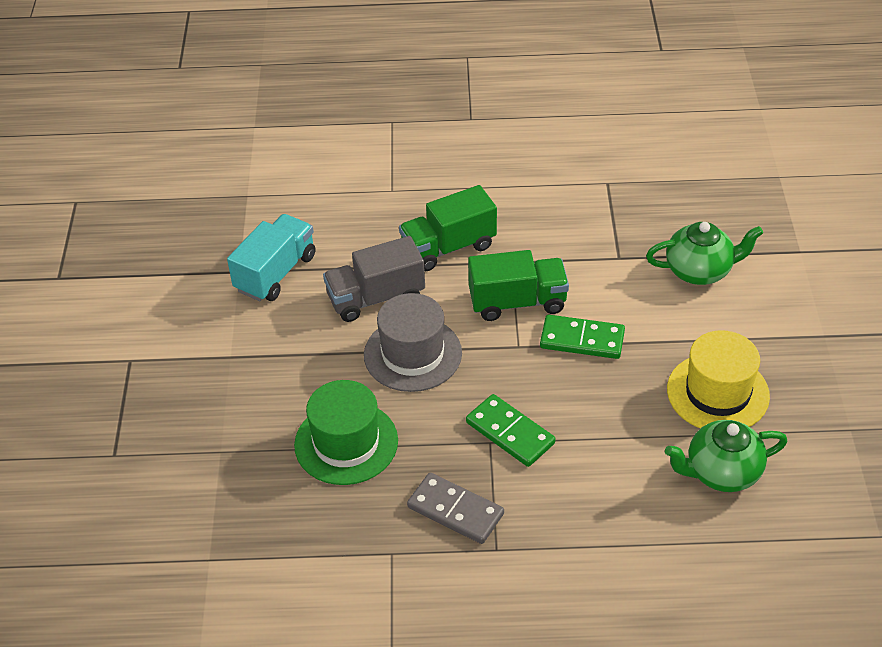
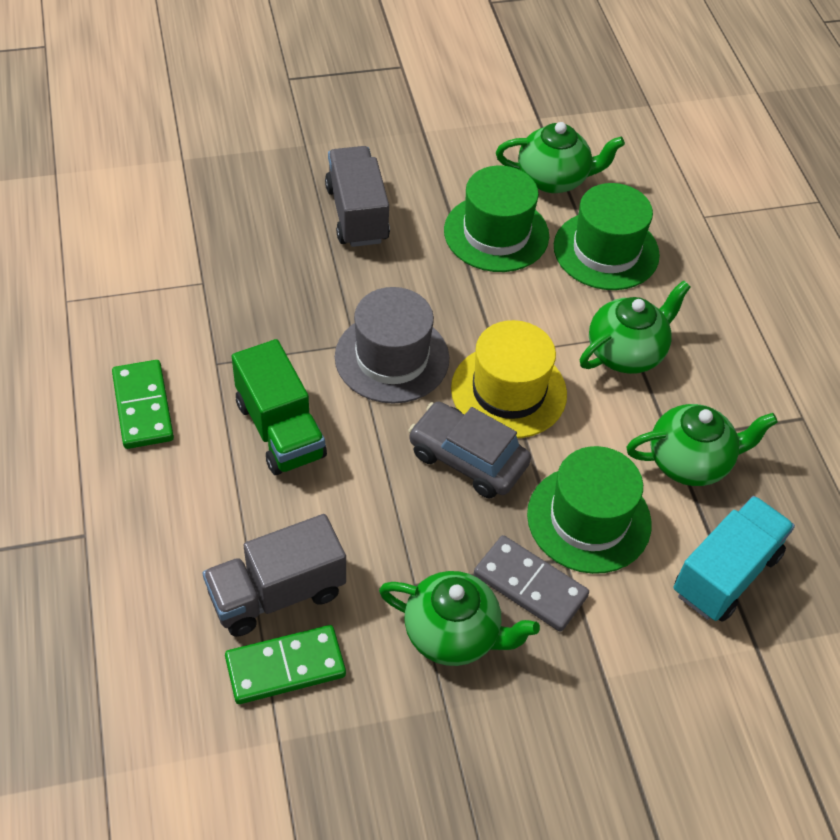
green hat: 1 -> 3
green teapot: 2 -> 4
green truck: 2 -> 1
grey car: 0 -> 1
grey truck: 1 -> 2

